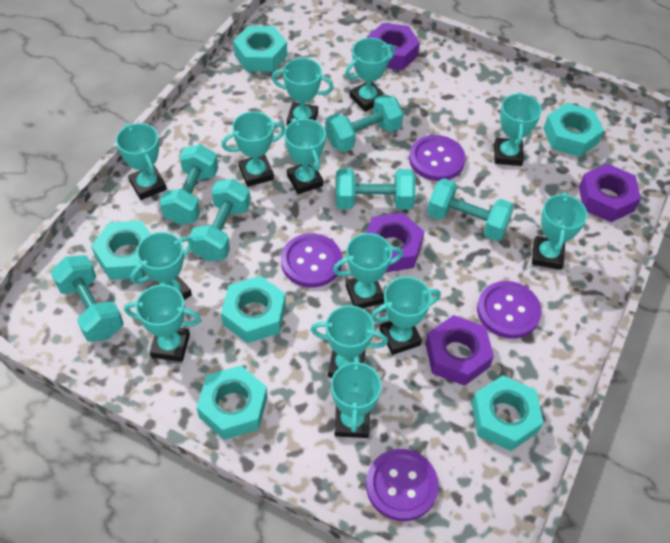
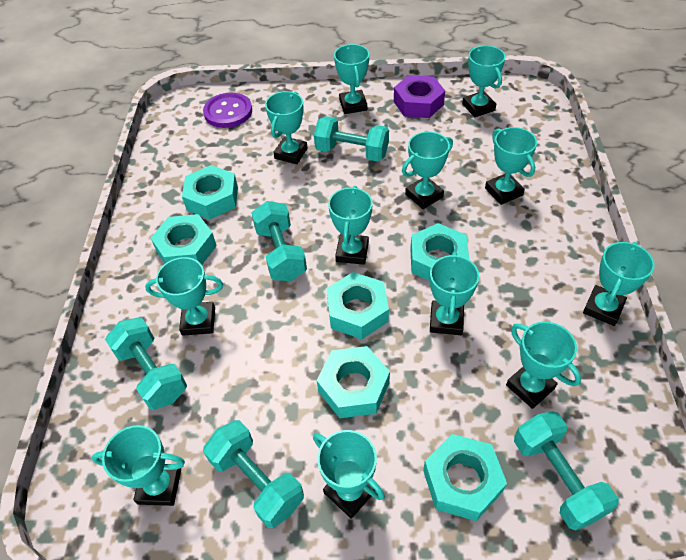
purple button: 4 -> 1
purple nut: 4 -> 1
turquoise dumbbell: 6 -> 5
turquoise trophy: 13 -> 12

